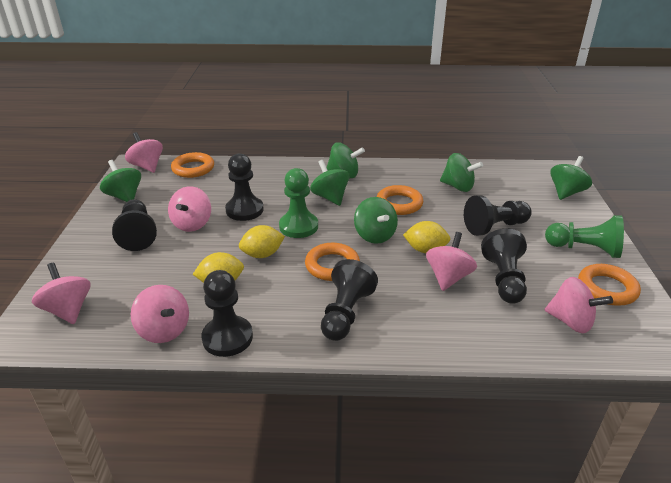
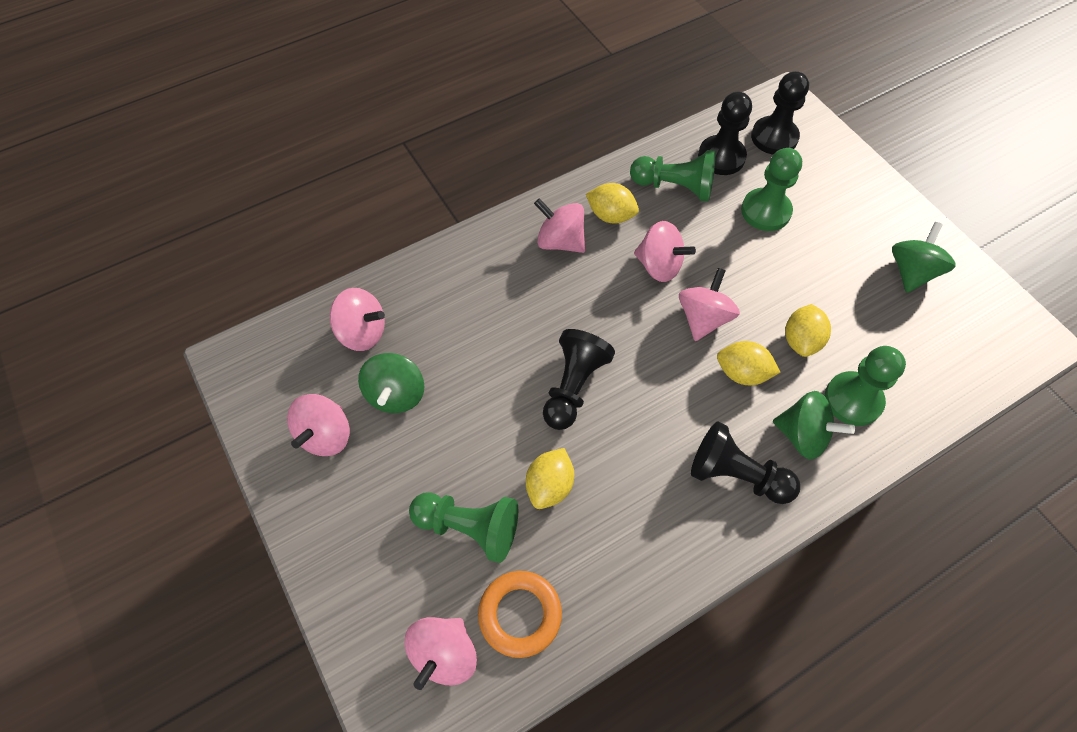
black pawn: 6 -> 4
green pawn: 2 -> 4
green spinning top: 6 -> 3
orange ring: 4 -> 1
yellow lemon: 3 -> 4

